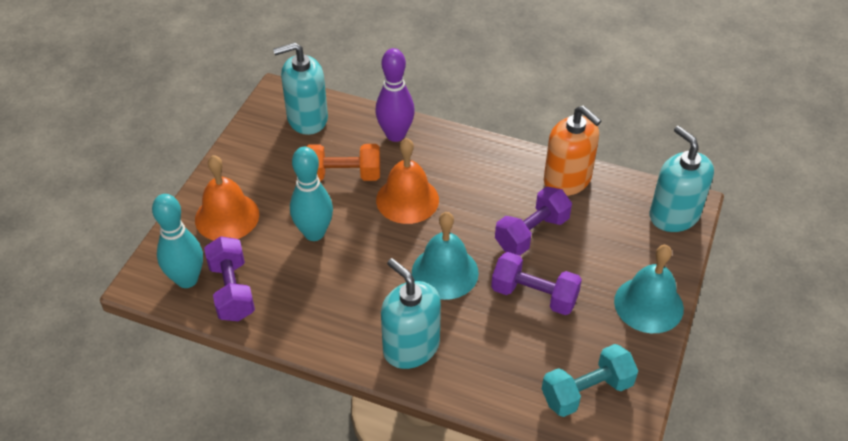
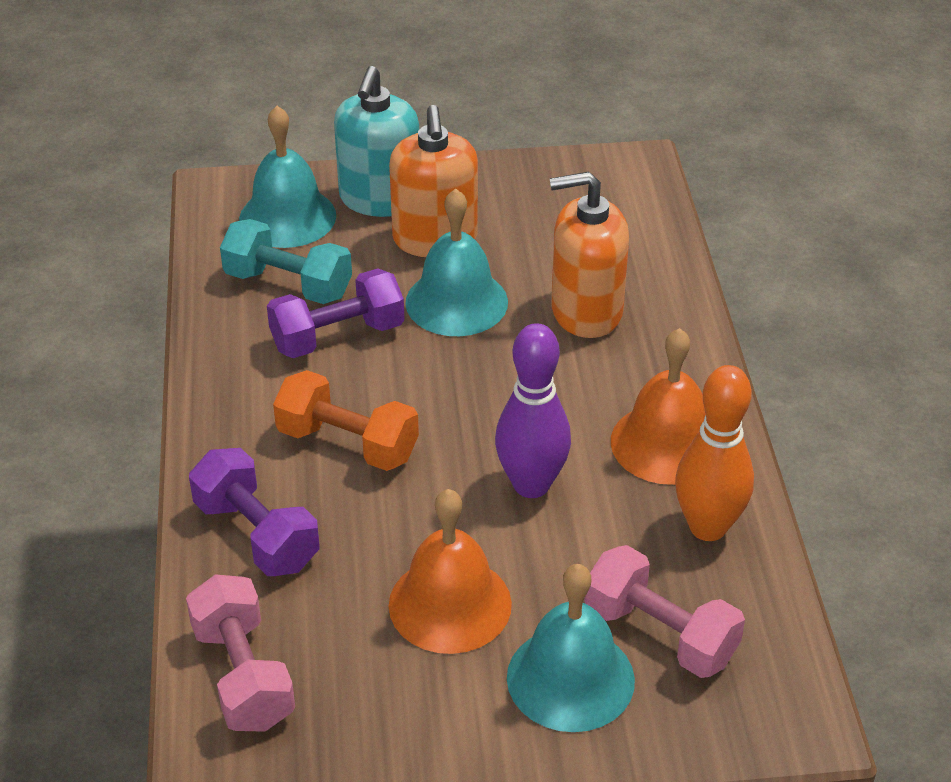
orange bowling pin: 0 -> 1
orange soap dispenser: 1 -> 2
pink dumbbell: 0 -> 2
purple dumbbell: 3 -> 2
turquoise bell: 2 -> 3
turquoise bowling pin: 2 -> 0
turquoise soap dispenser: 3 -> 1

